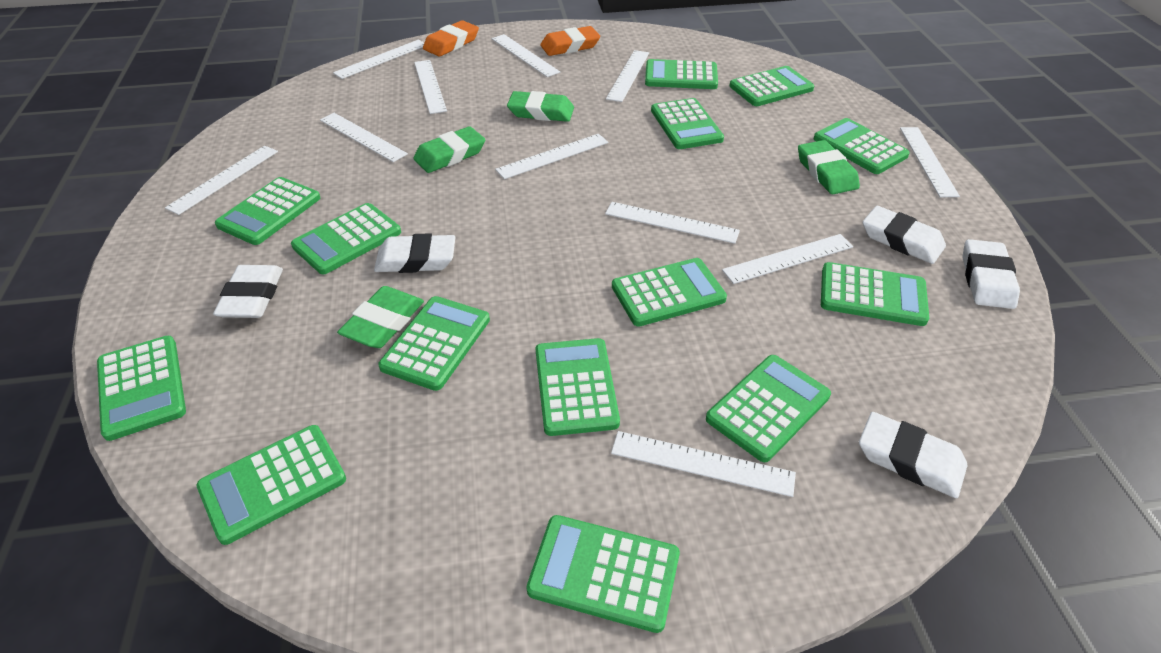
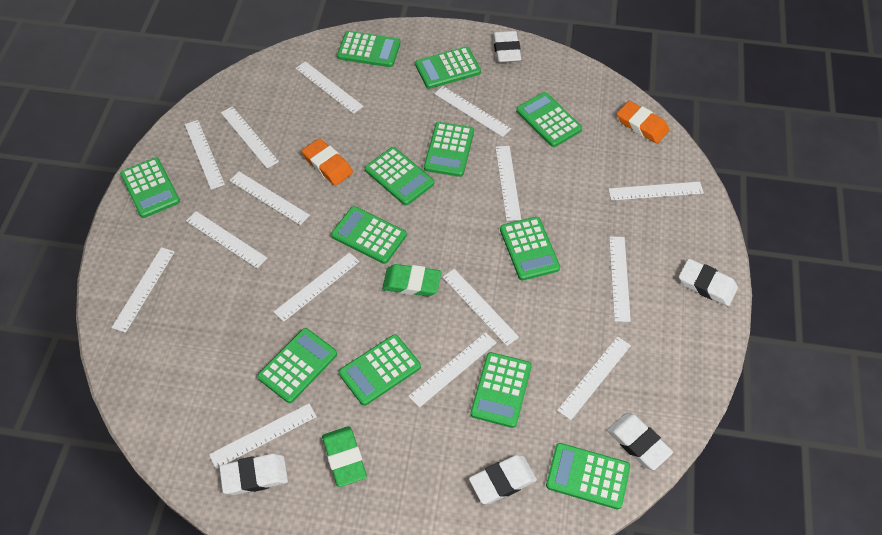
green calculator: 14 -> 12
green eraser: 4 -> 2
white ruler: 11 -> 15

